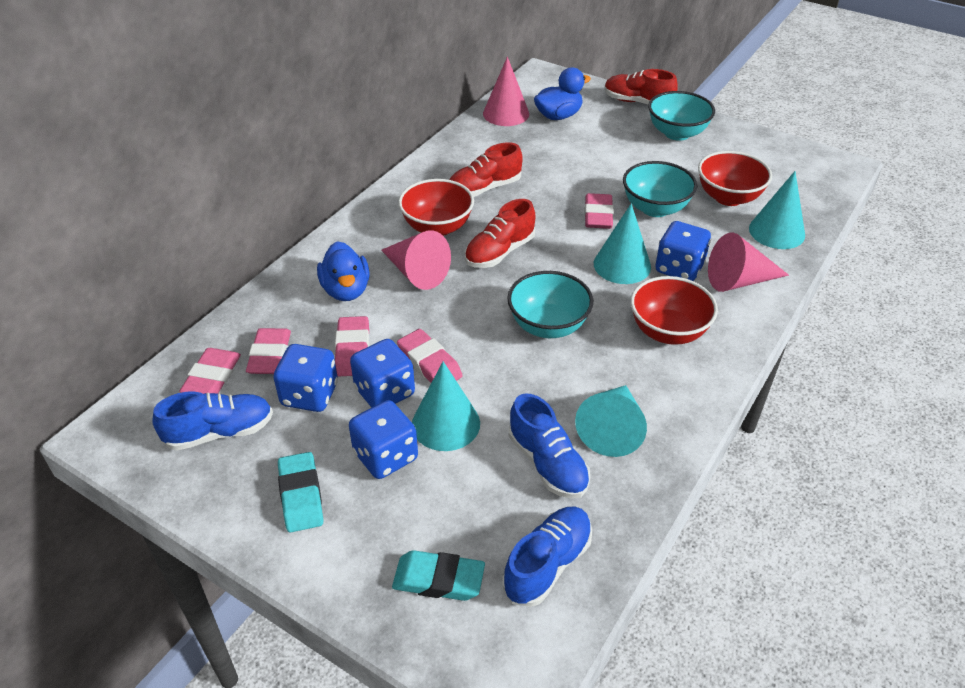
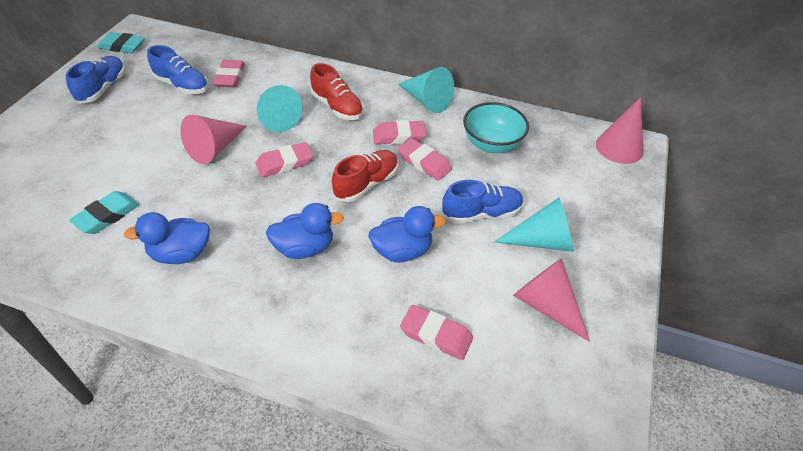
blue dice: 4 -> 0
blue duck: 2 -> 3
red bowl: 3 -> 0
red shoe: 3 -> 2
turquoise bowl: 3 -> 1
turquoise cone: 4 -> 3

